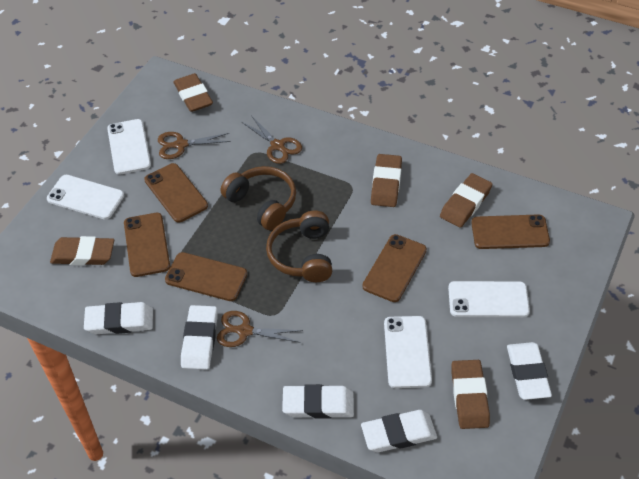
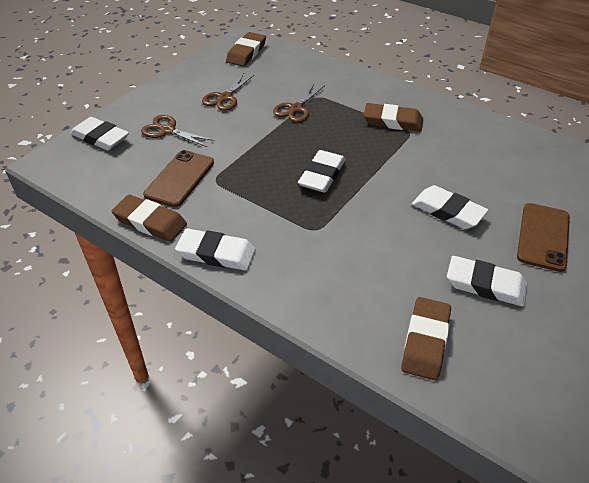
brown eraser: 5 -> 4
brown headphones: 2 -> 0
brown phone: 5 -> 2
white phone: 4 -> 0

